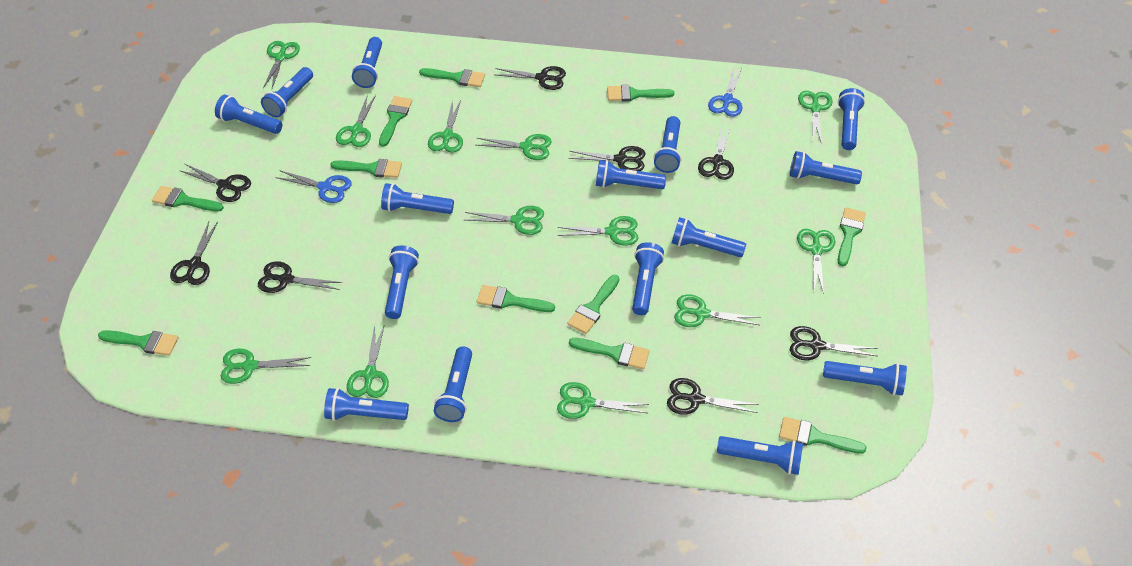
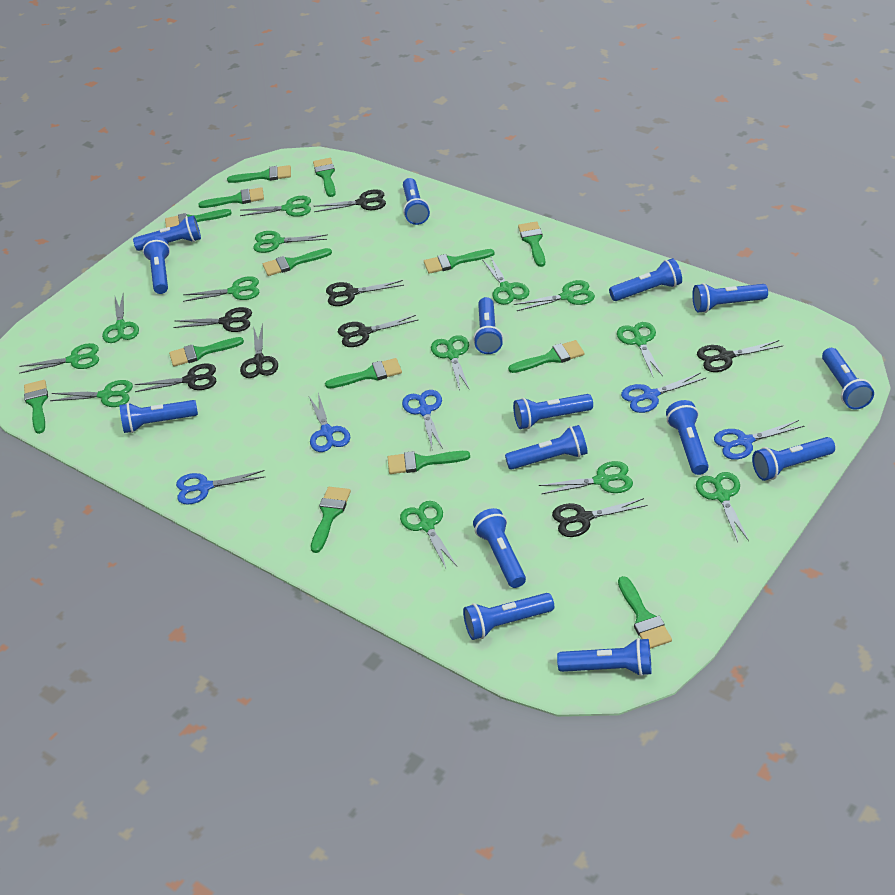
blue scissors: 2 -> 5
green brush: 11 -> 14
green scissors: 12 -> 13

